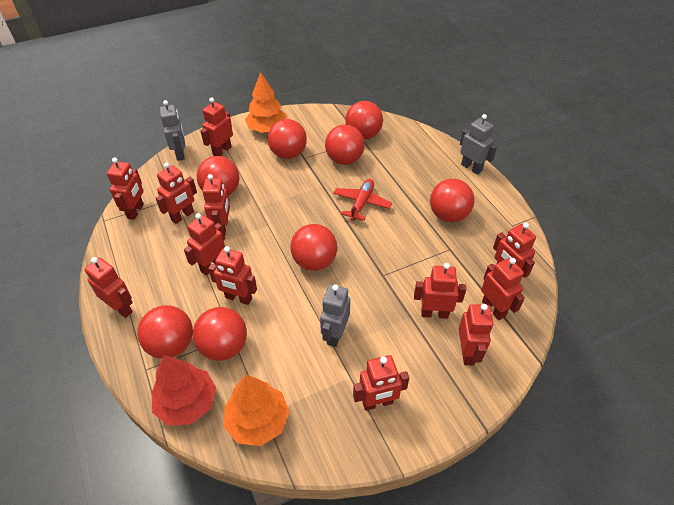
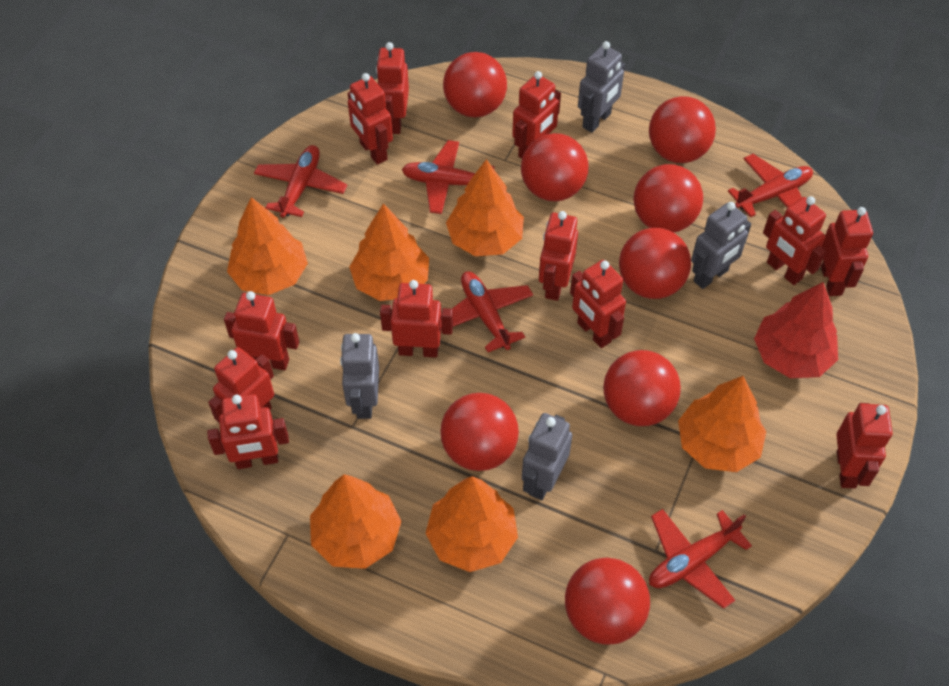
grey robot: 3 -> 4
orange tree: 2 -> 6
red plane: 1 -> 5

